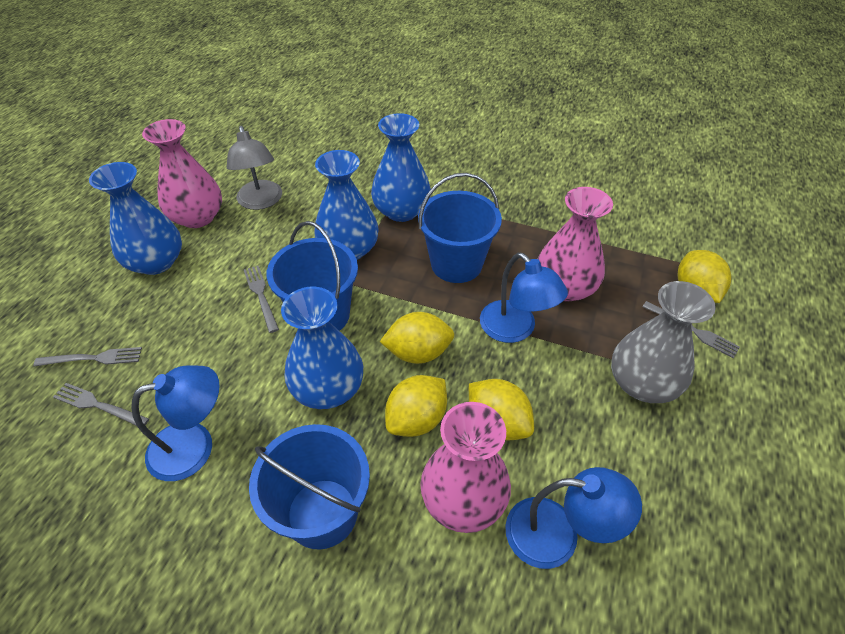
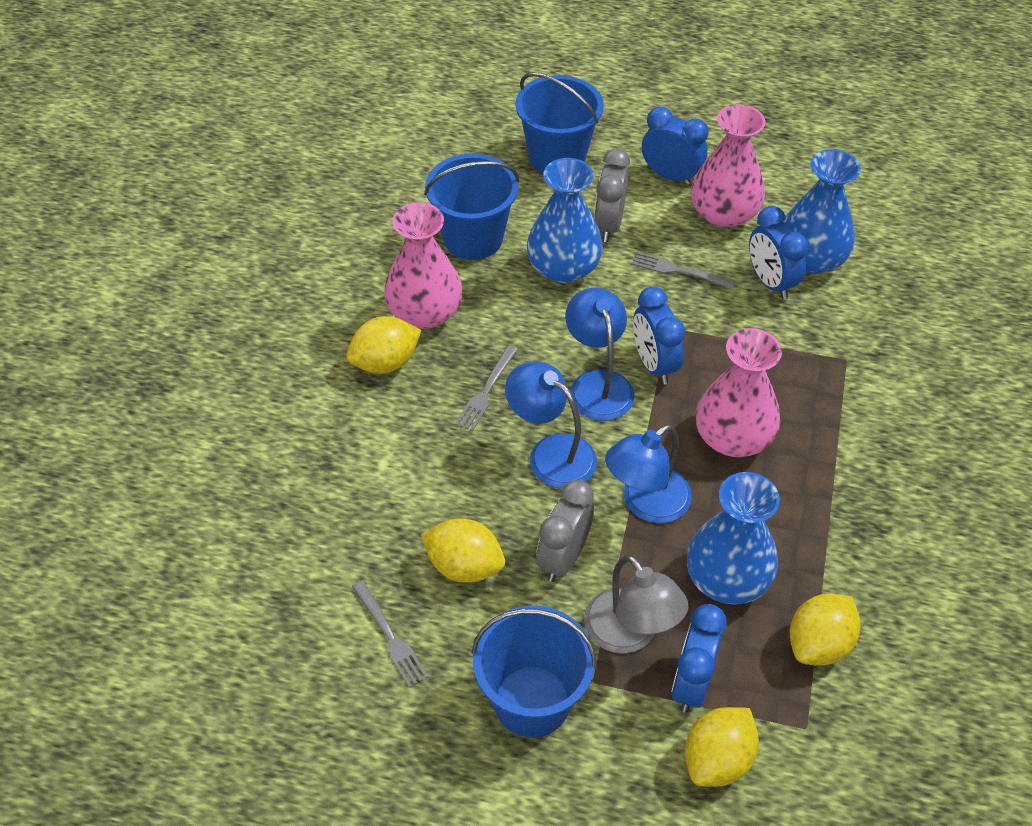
blue clock: 0 -> 4
blue vase: 4 -> 3
grey clock: 0 -> 2
grey fork: 4 -> 3
grey vase: 1 -> 0

